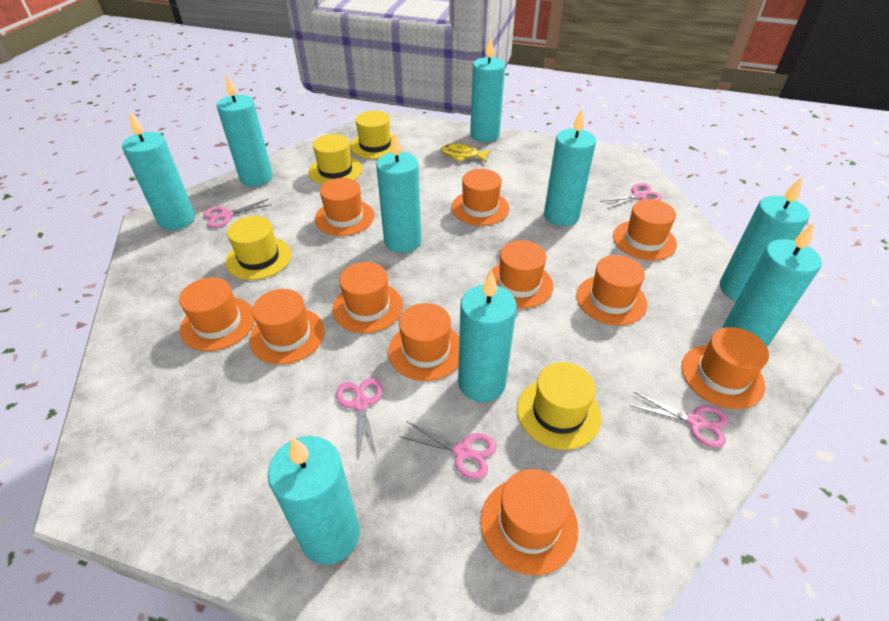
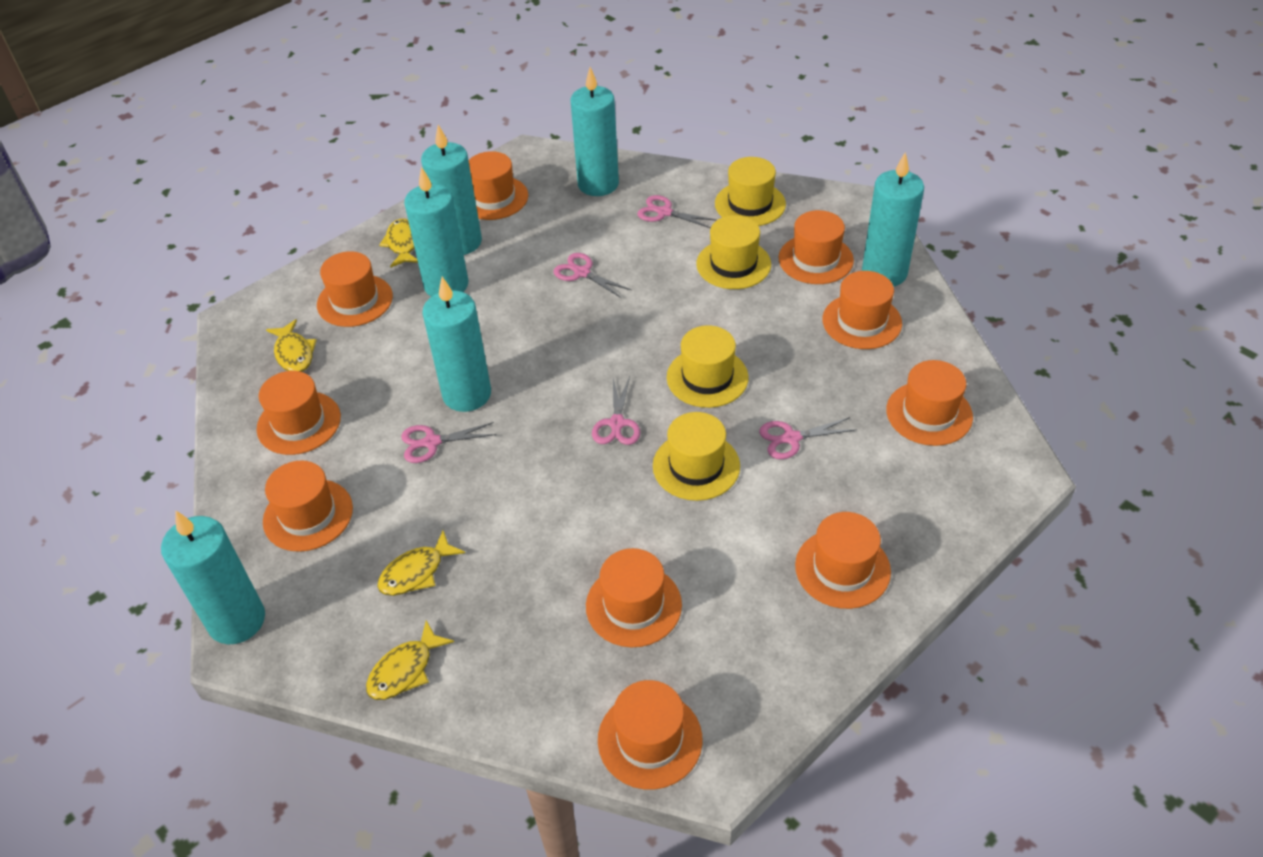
orange hat: 11 -> 10
turquoise candle: 9 -> 6
yellow fish: 1 -> 4

